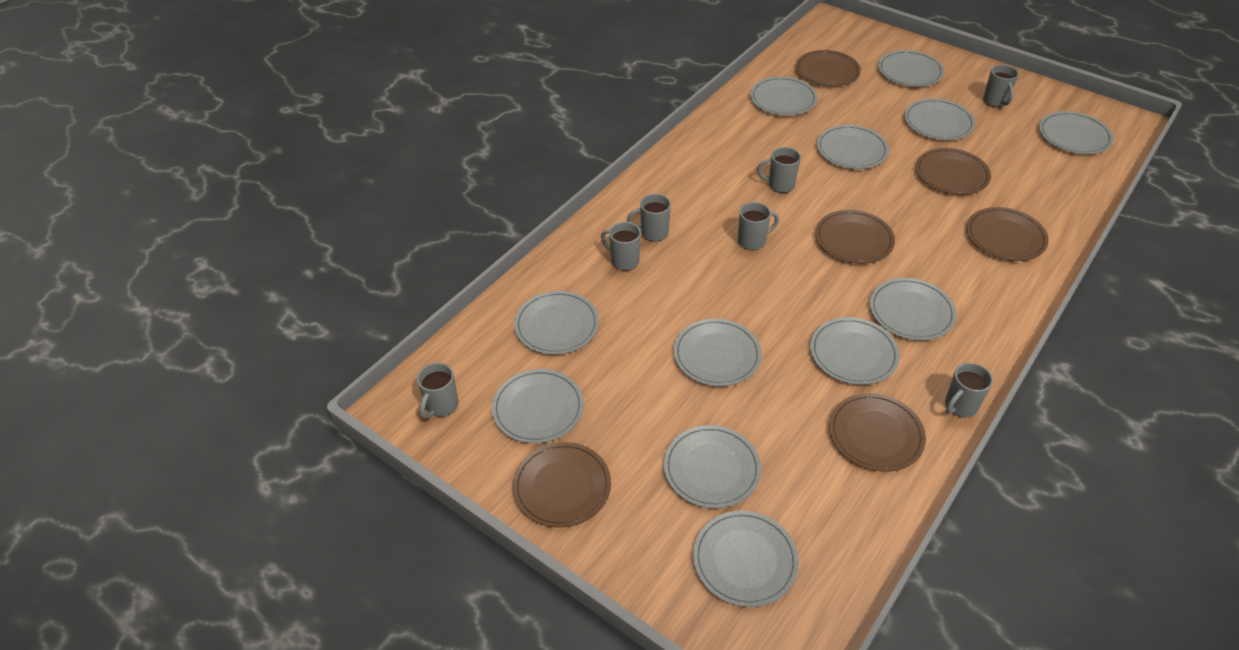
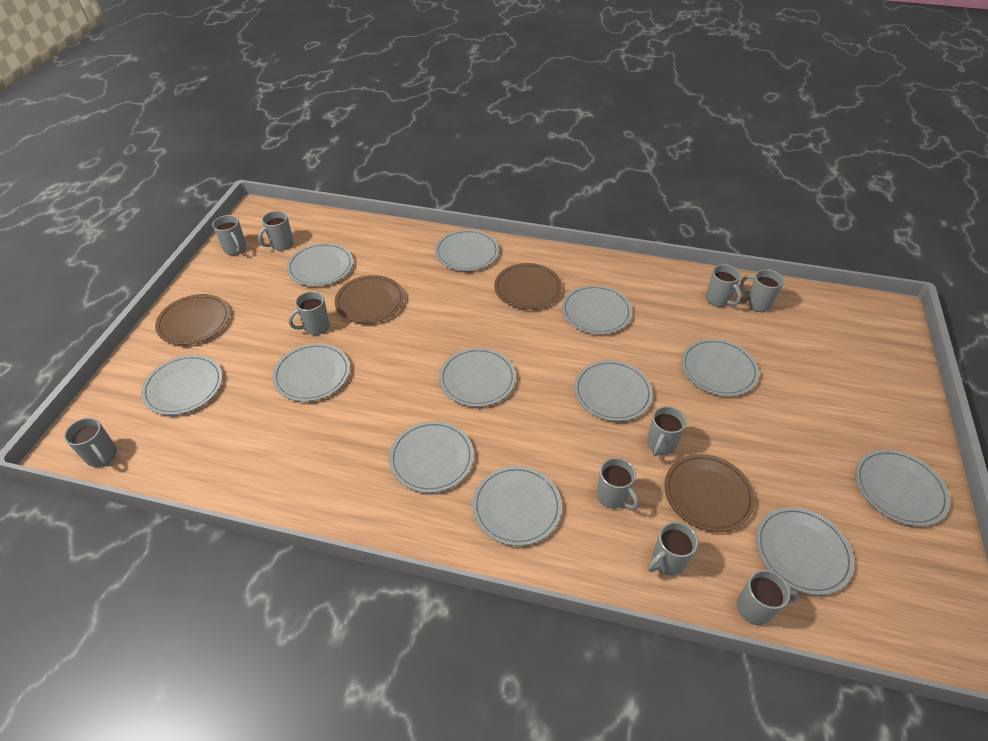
brown plate: 6 -> 4
grey mug: 7 -> 10

